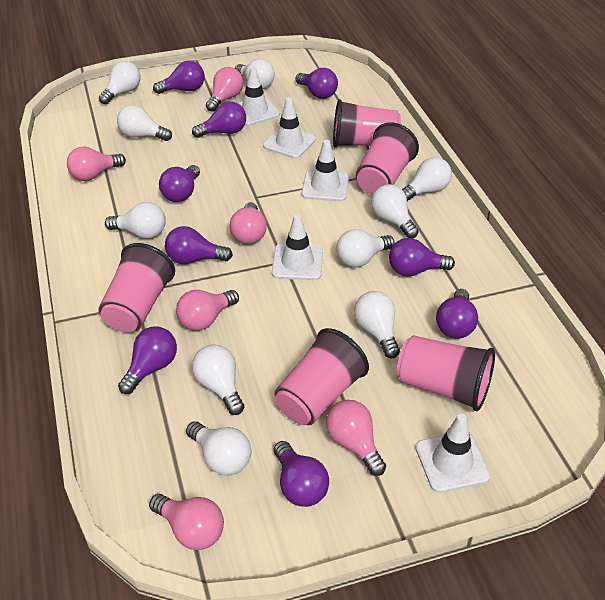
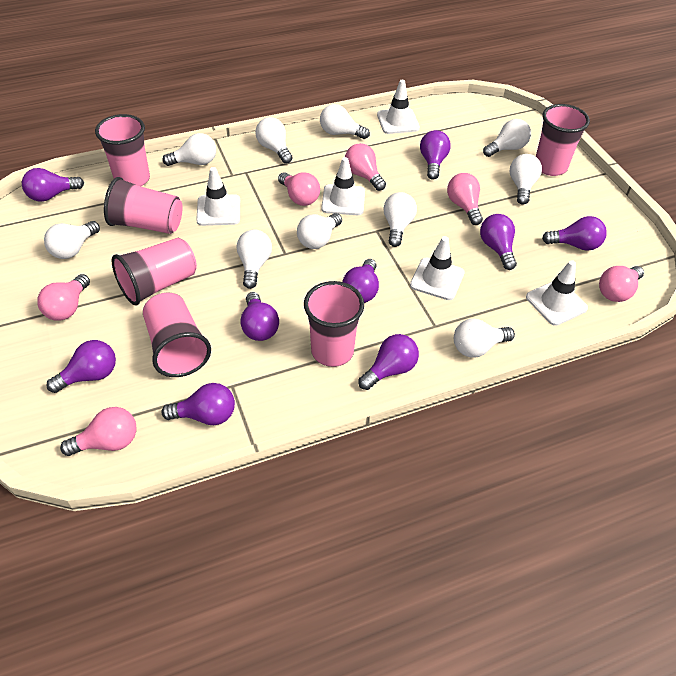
pink cup: 5 -> 6

